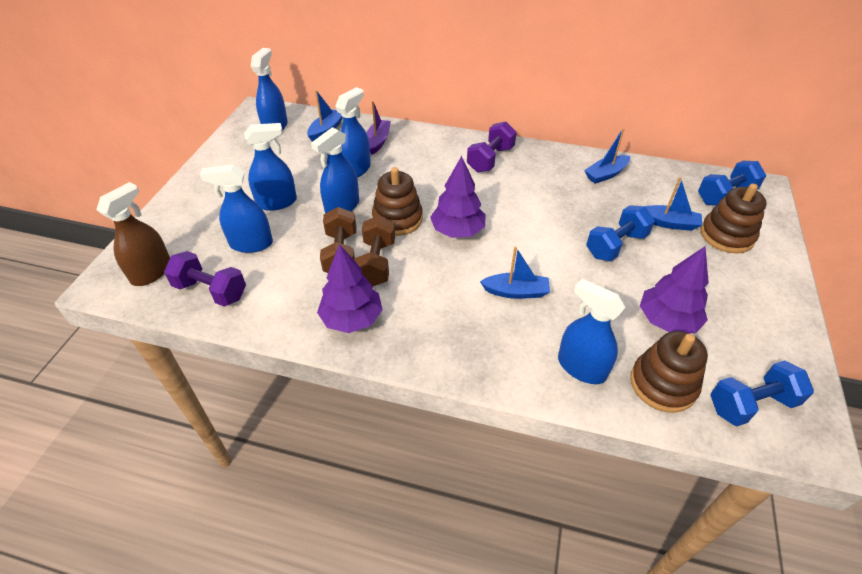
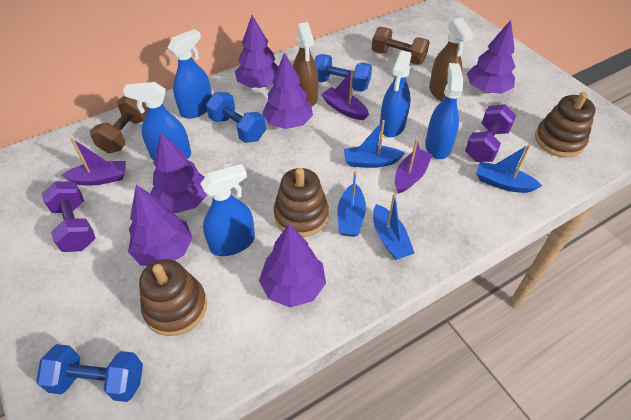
blue spray bottle: 6 -> 5
brown spray bottle: 1 -> 2
purple boat: 1 -> 3
purple tree: 3 -> 6

